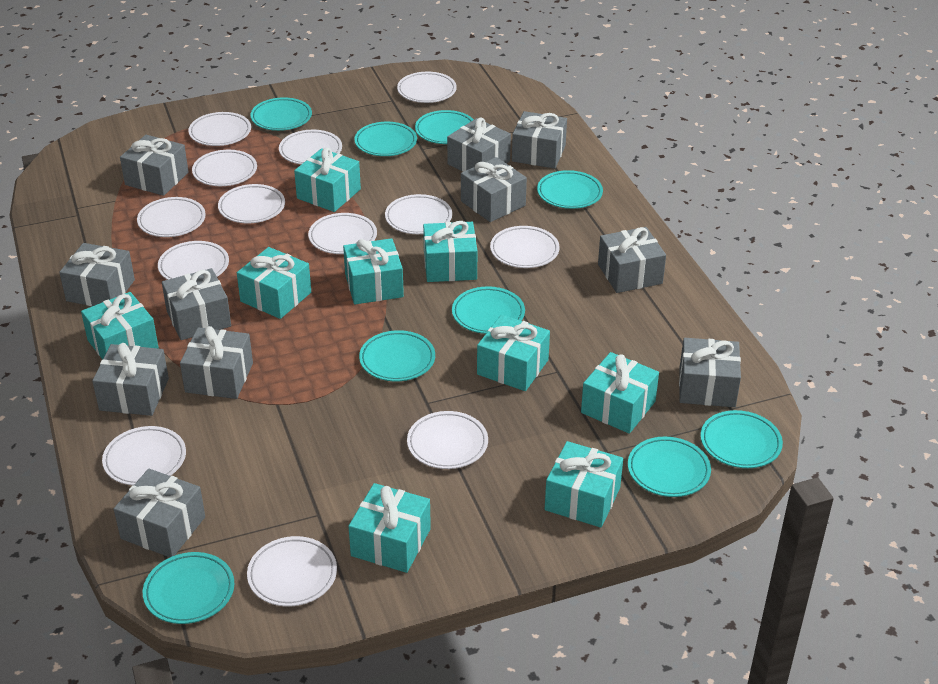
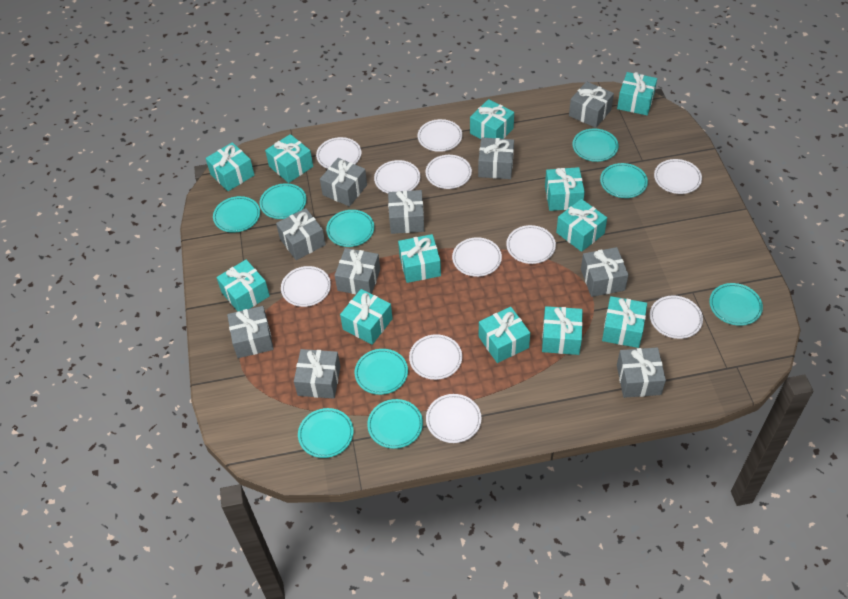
grey gift: 11 -> 10
turquoise gift: 9 -> 12
white plate: 13 -> 11

